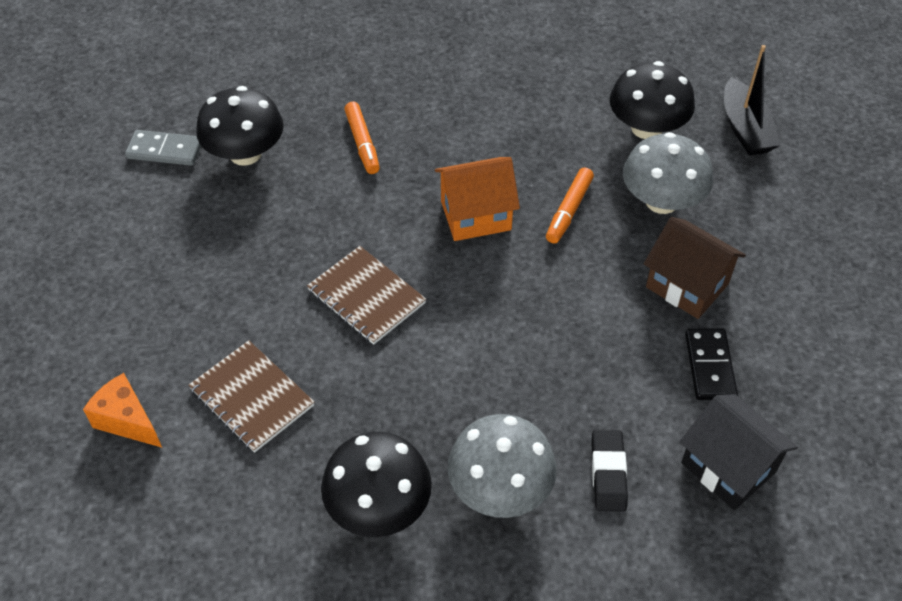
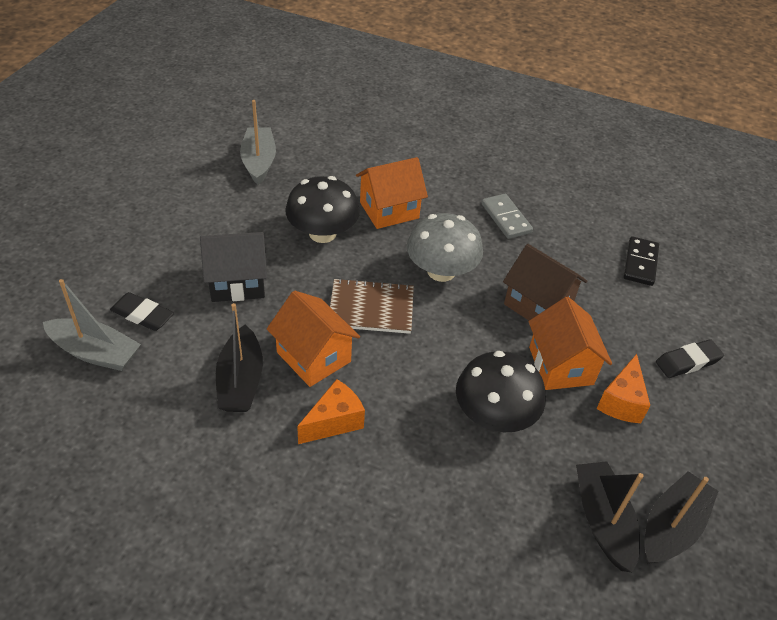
black boat: 1 -> 3
black eraser: 1 -> 2
black mushroom: 3 -> 2
brown notebook: 2 -> 1
grey boat: 0 -> 2
grey mushroom: 2 -> 1
orange cheese: 1 -> 2
orange house: 1 -> 3
orange marker: 2 -> 0

